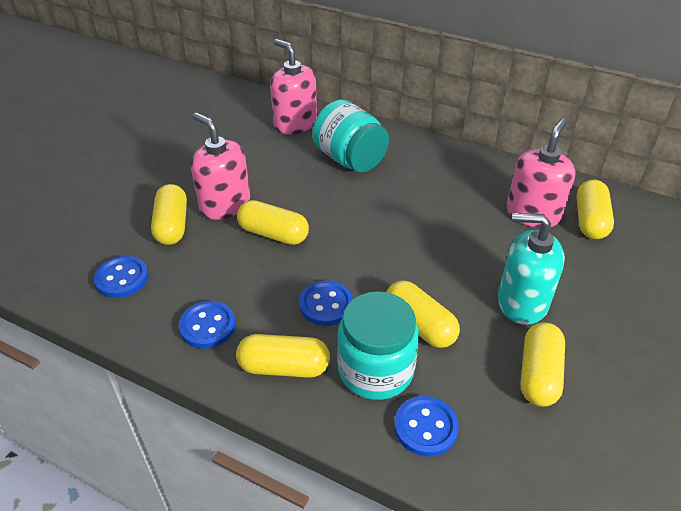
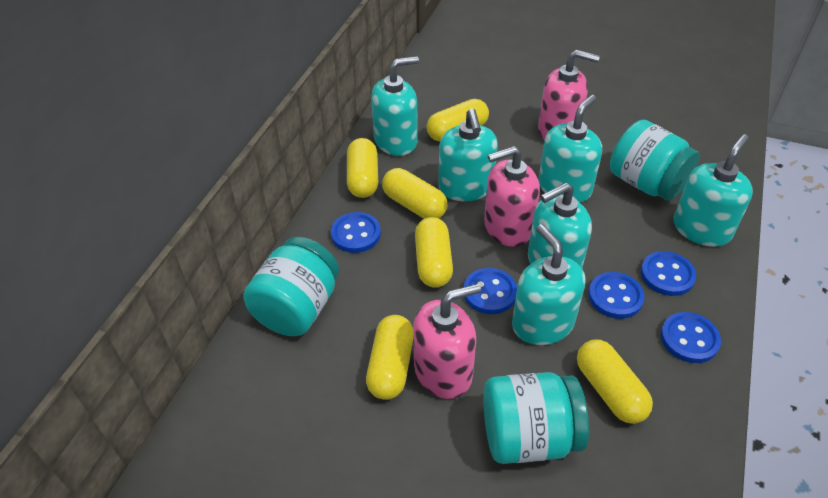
blue button: 4 -> 5
turquoise jar: 2 -> 3
turquoise soap dispenser: 1 -> 6

